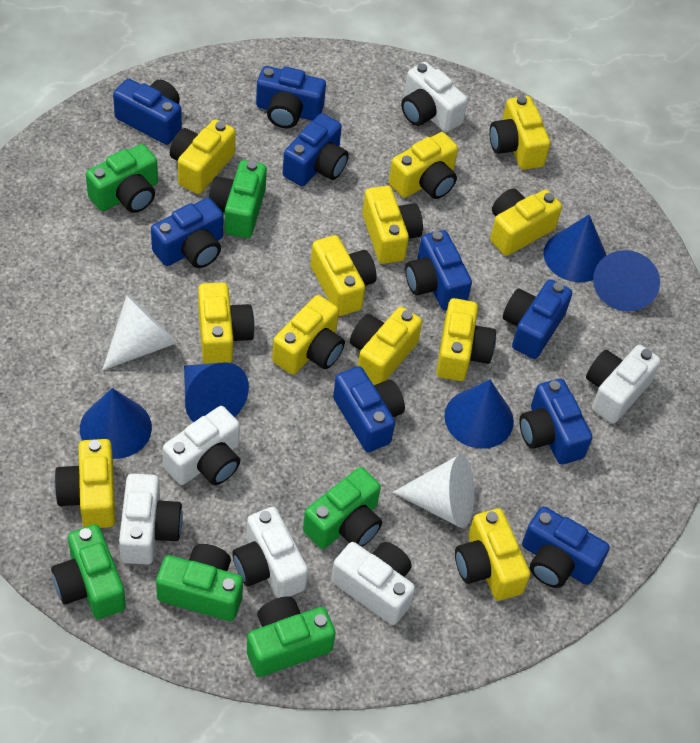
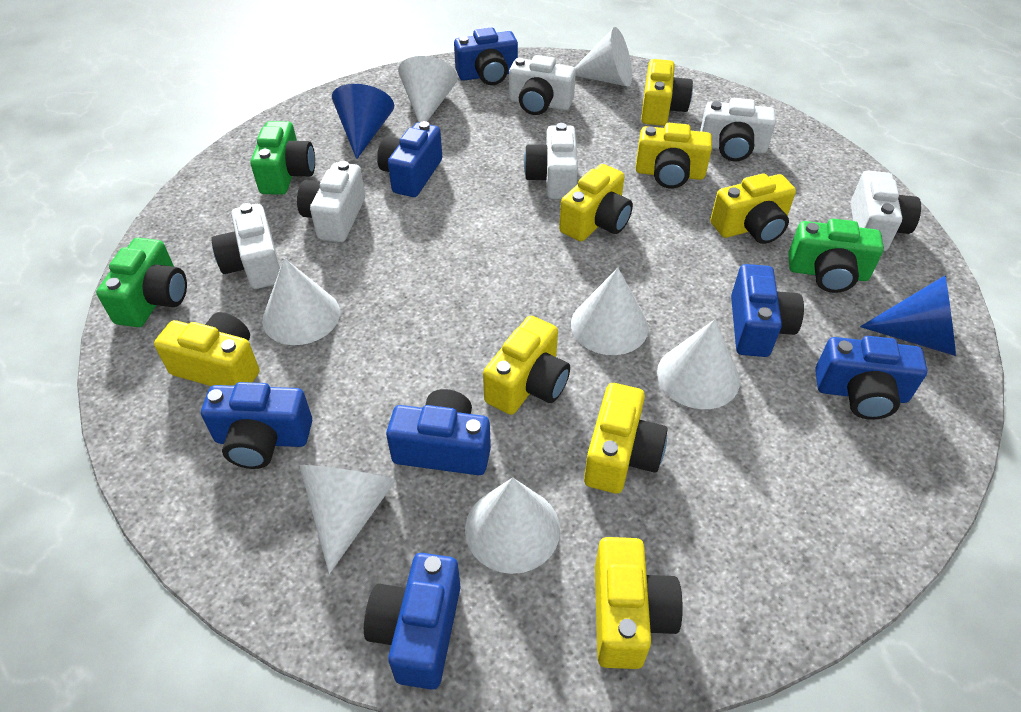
blue camera: 9 -> 7
blue cone: 5 -> 2
green camera: 6 -> 3
white cone: 2 -> 7
yellow camera: 12 -> 8

